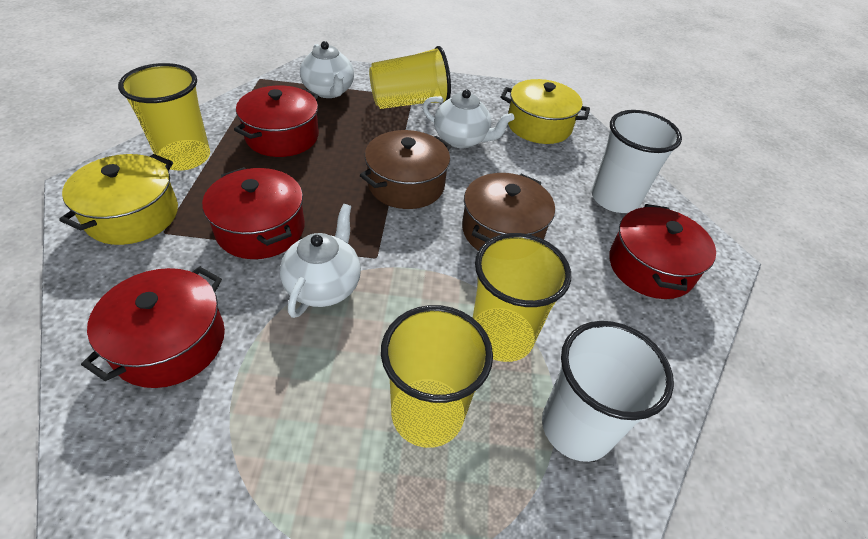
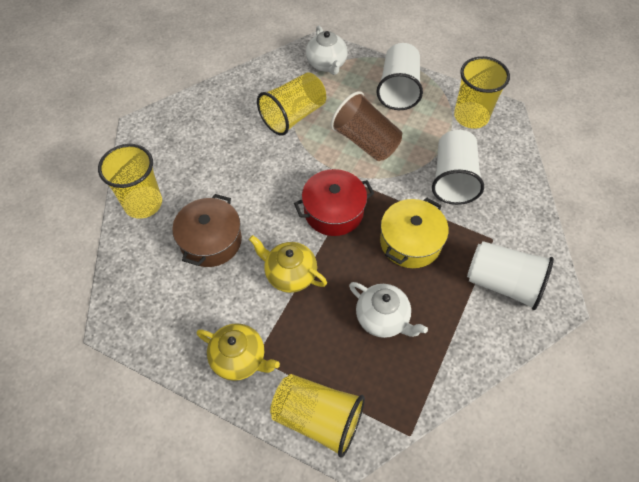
brown cup: 0 -> 1
brown pot: 2 -> 1
red pot: 4 -> 1
white cup: 2 -> 3
white teapot: 3 -> 2
yellow pot: 2 -> 1
yellow teapot: 0 -> 2

